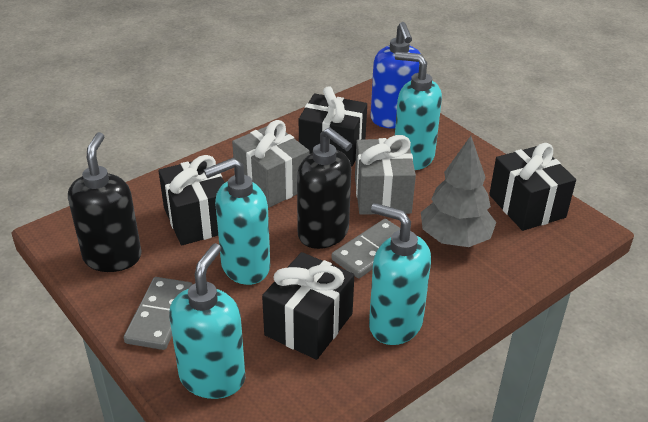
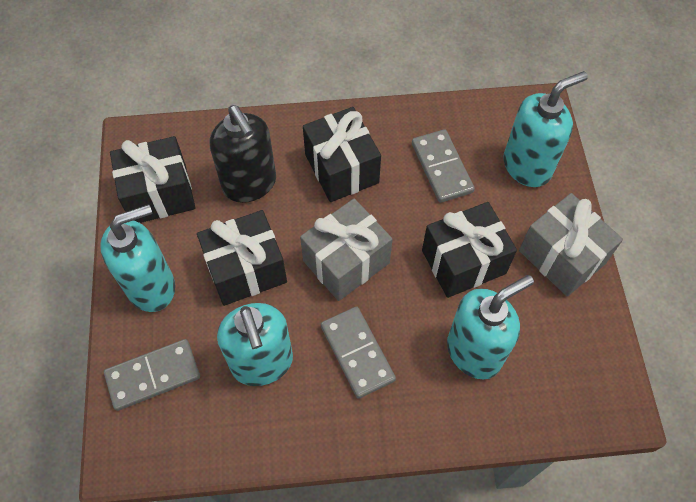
black soap dispenser: 2 -> 1
blue soap dispenser: 1 -> 0
grey domino: 2 -> 3
grey tree: 1 -> 0

